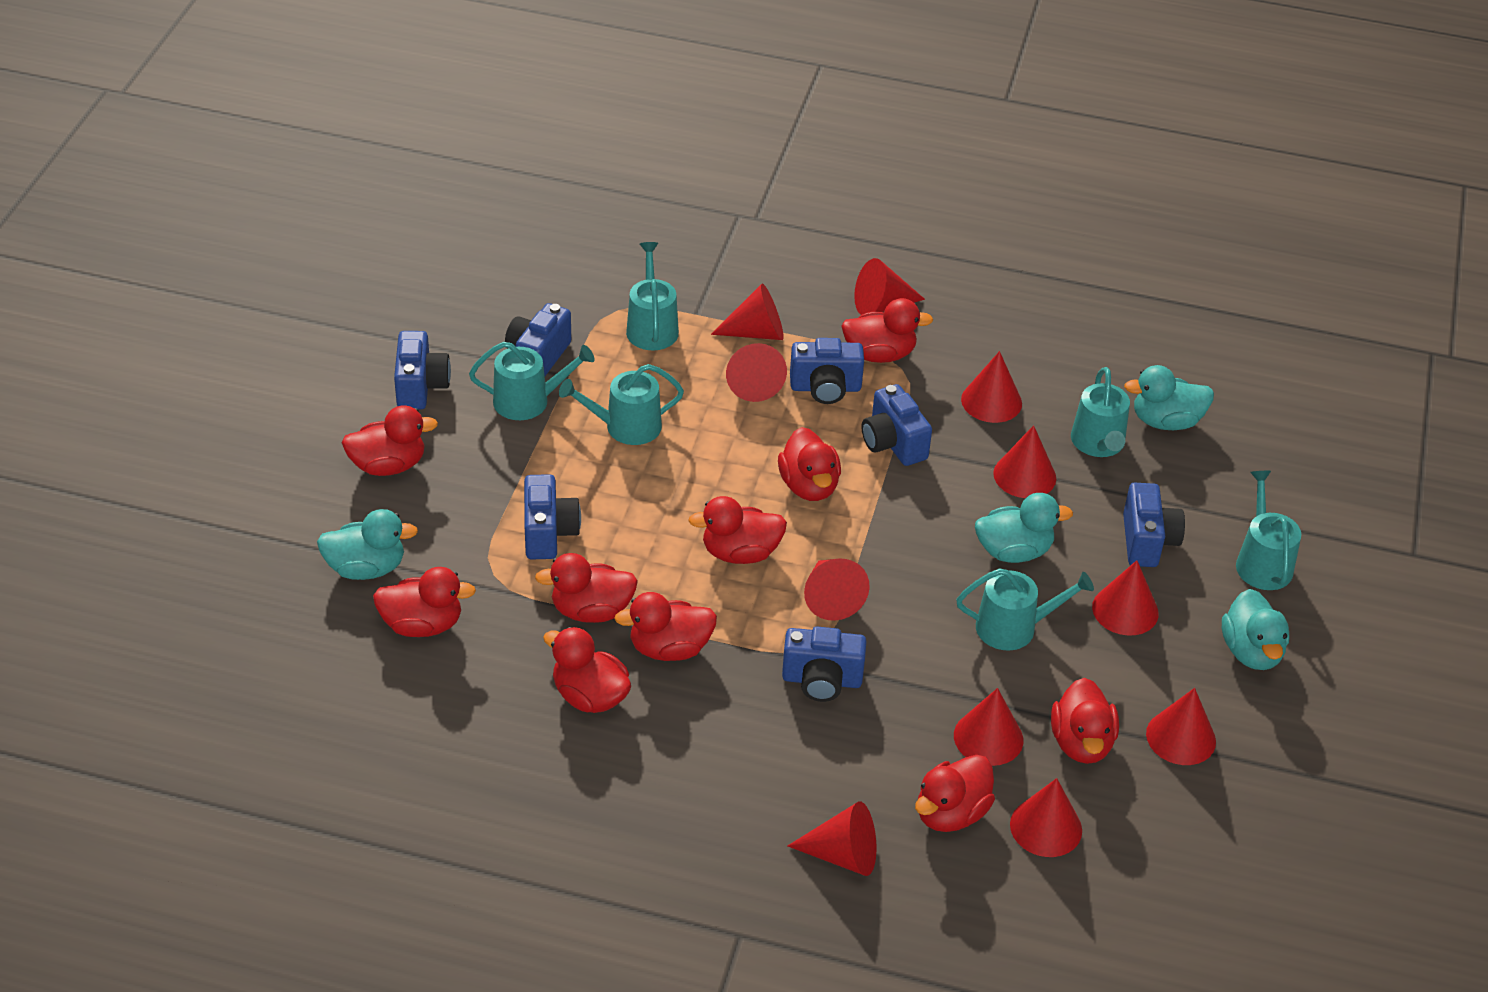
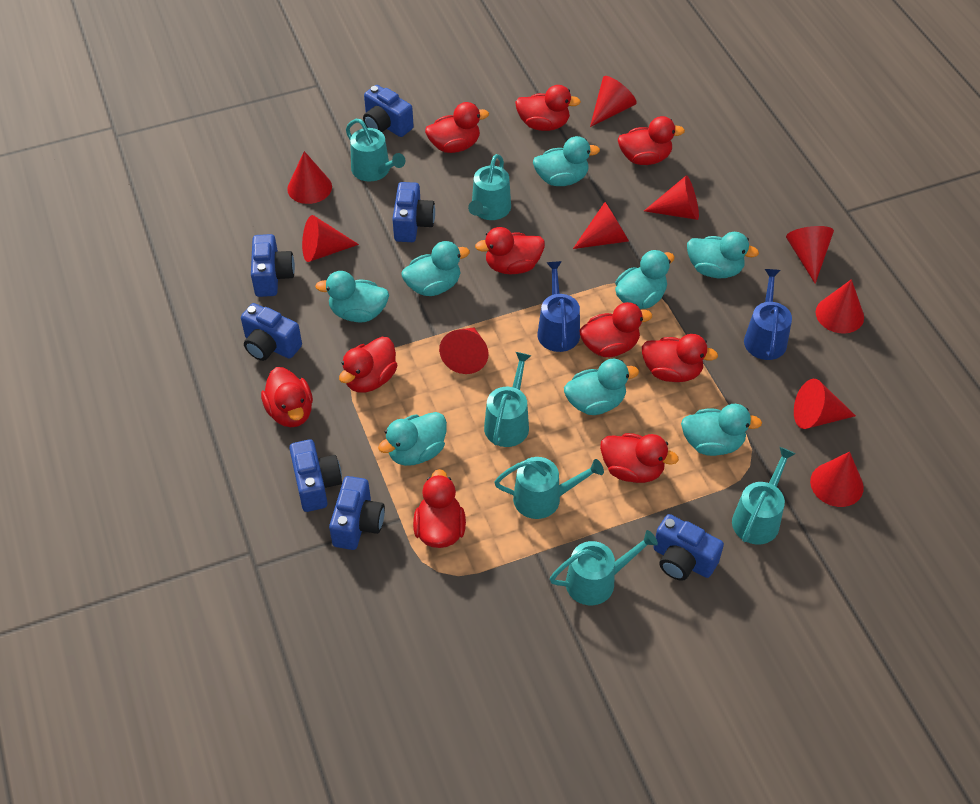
blue watering can: 0 -> 2
red cone: 11 -> 10
turquoise duck: 4 -> 8

